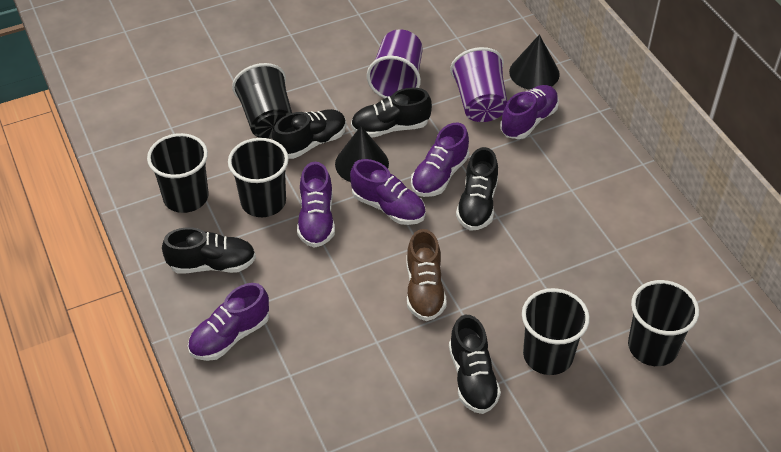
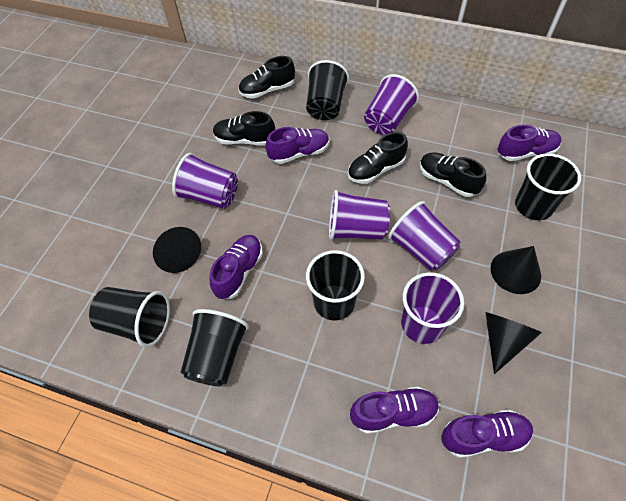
black cone: 2 -> 3
black shoe: 5 -> 4
brown shoe: 1 -> 0
purple cup: 2 -> 5

